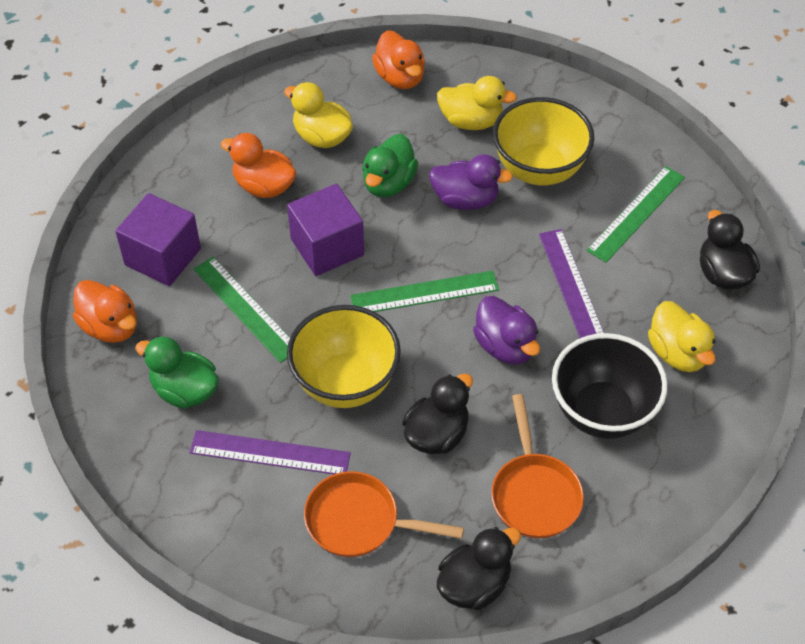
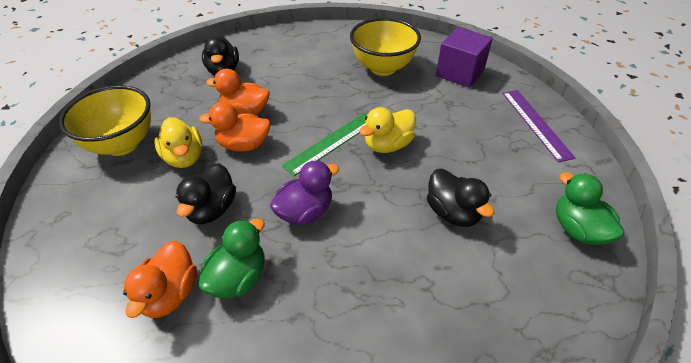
black bowl: 1 -> 0
green ruler: 3 -> 1
orange pan: 2 -> 0
purple cube: 2 -> 1
purple duck: 2 -> 1
purple ruler: 2 -> 1
yellow duck: 3 -> 2

